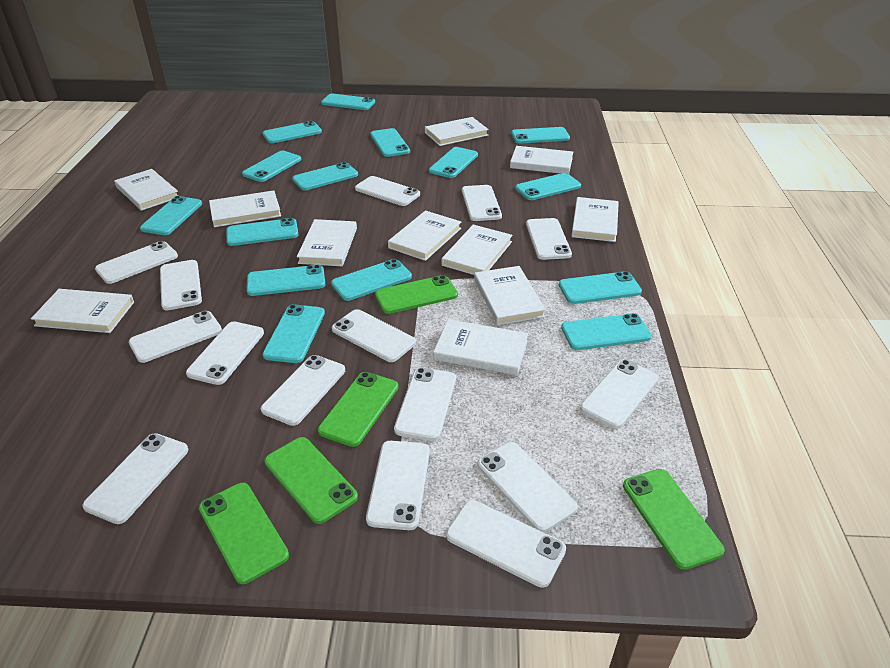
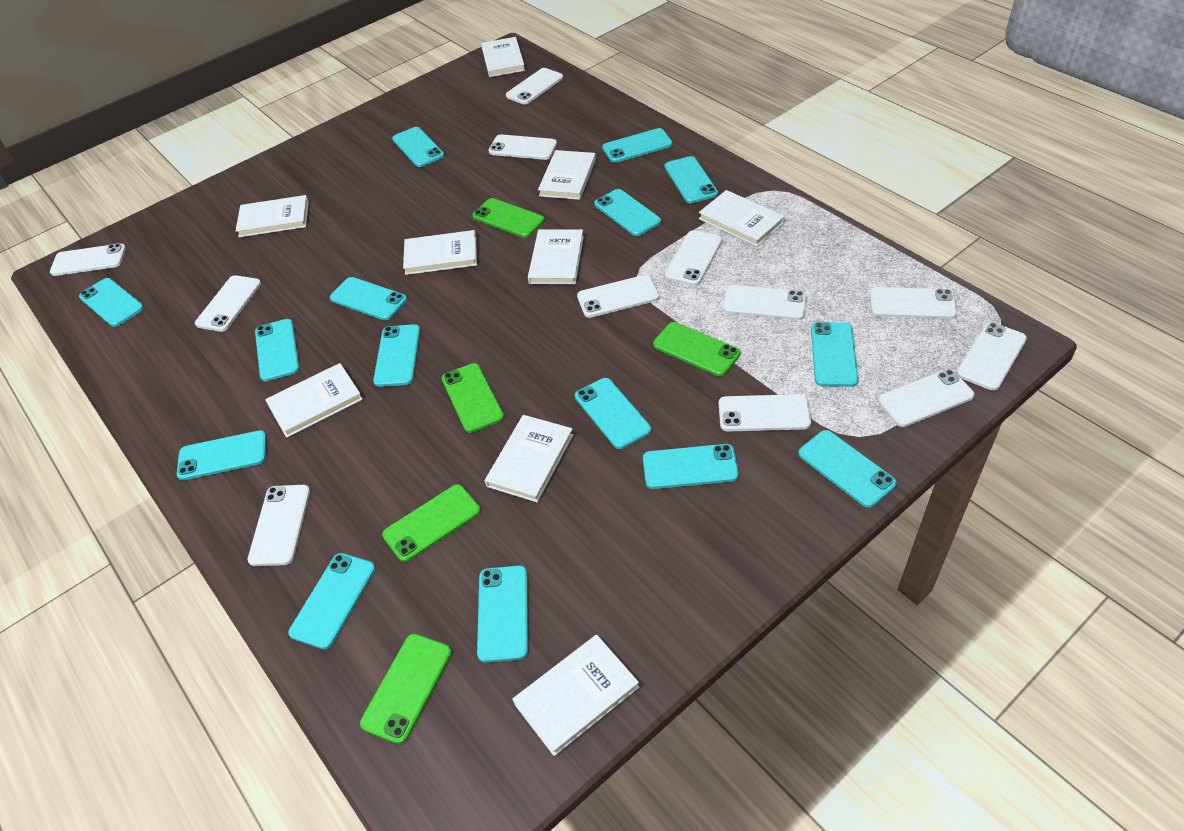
white book: 11 -> 9
white phone: 15 -> 12

